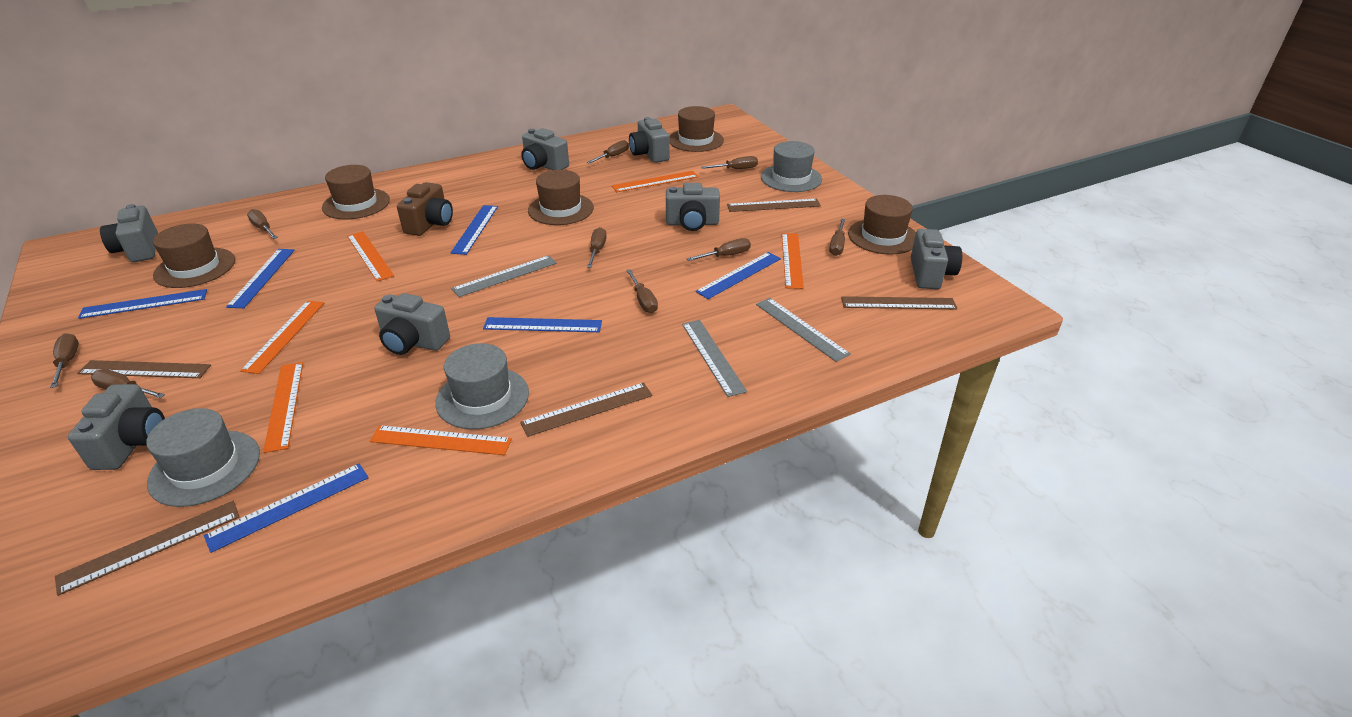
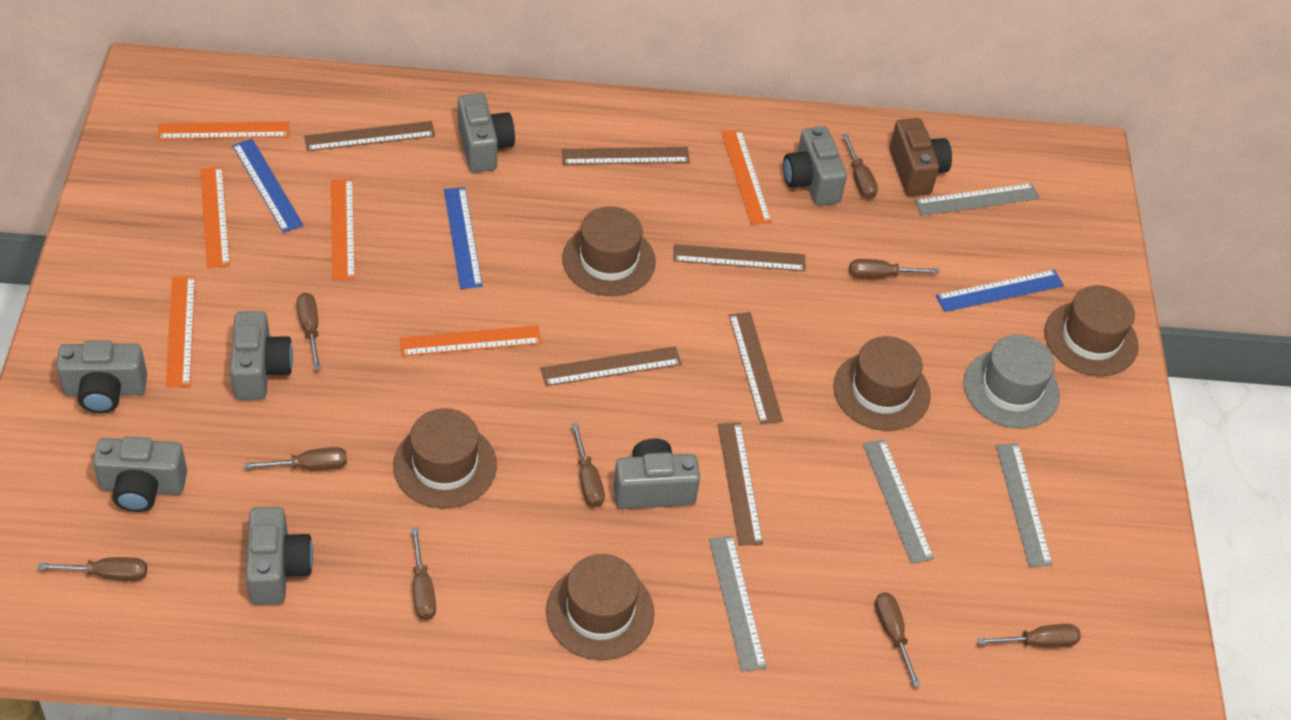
blue ruler: 6 -> 3
brown ruler: 5 -> 6
grey hat: 3 -> 1
grey ruler: 3 -> 4

